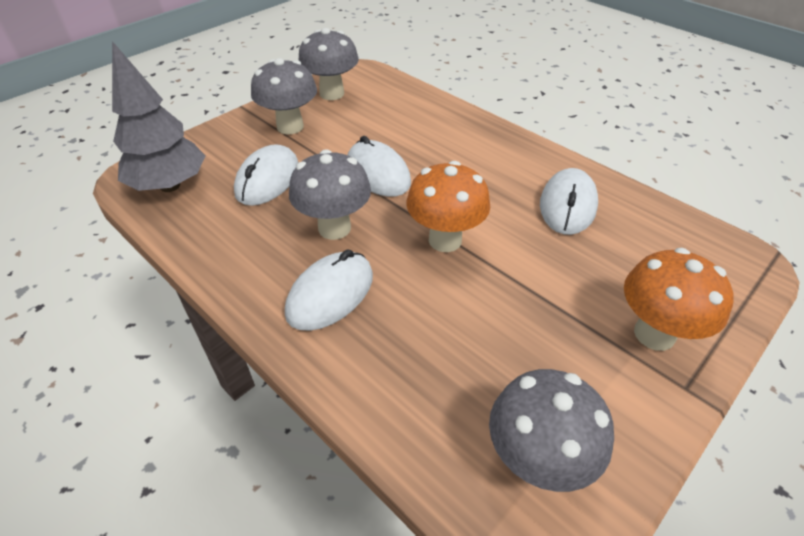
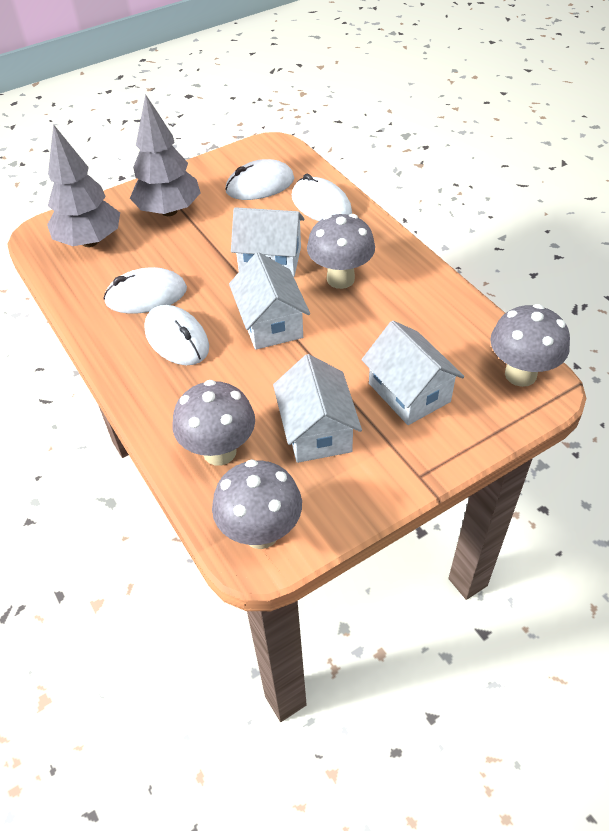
grey tree: 1 -> 2
orange mushroom: 2 -> 0
white house: 0 -> 4

